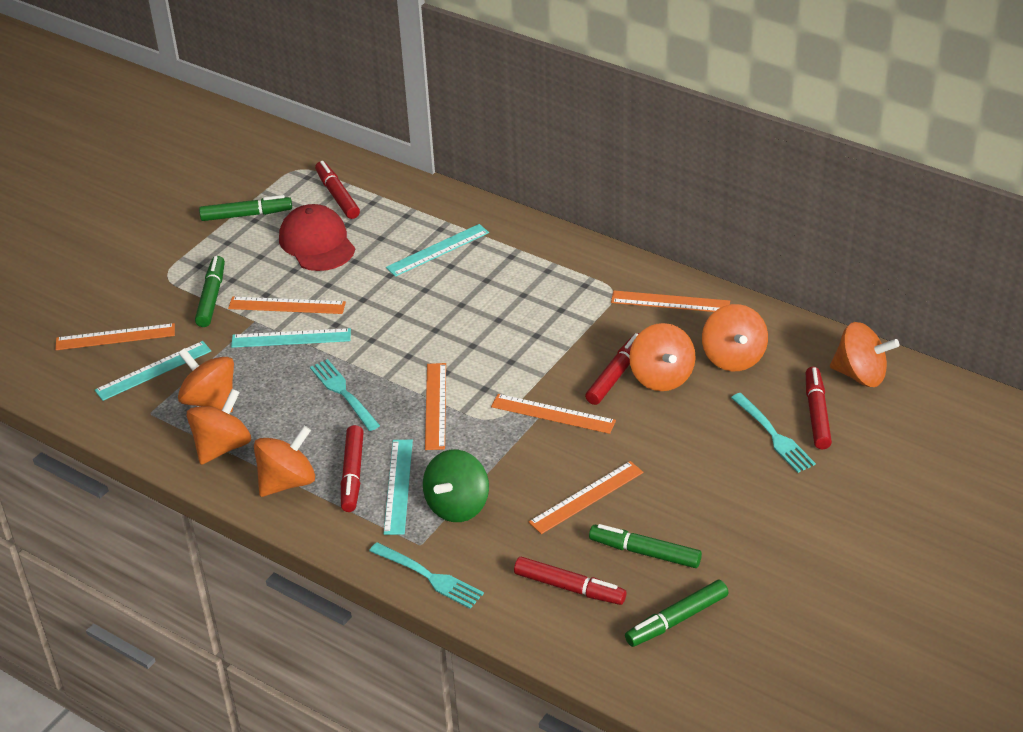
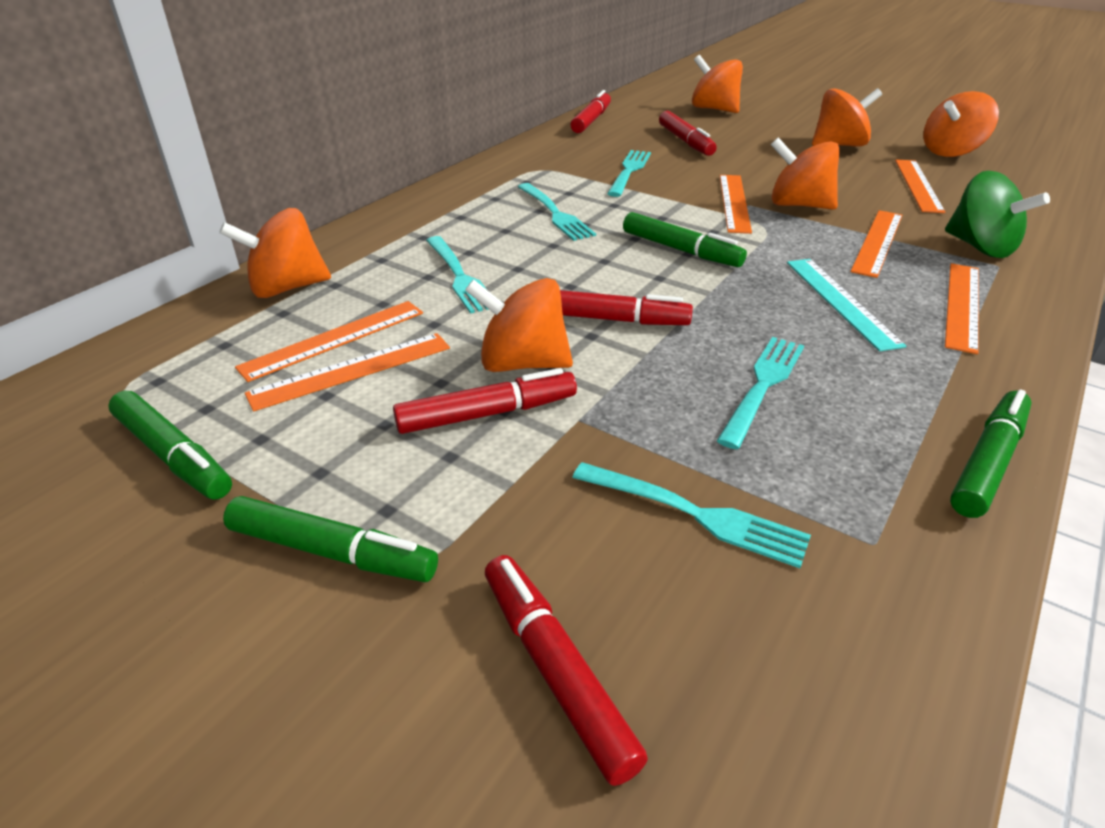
red cap: 1 -> 0
turquoise fork: 3 -> 5
turquoise ruler: 4 -> 1

